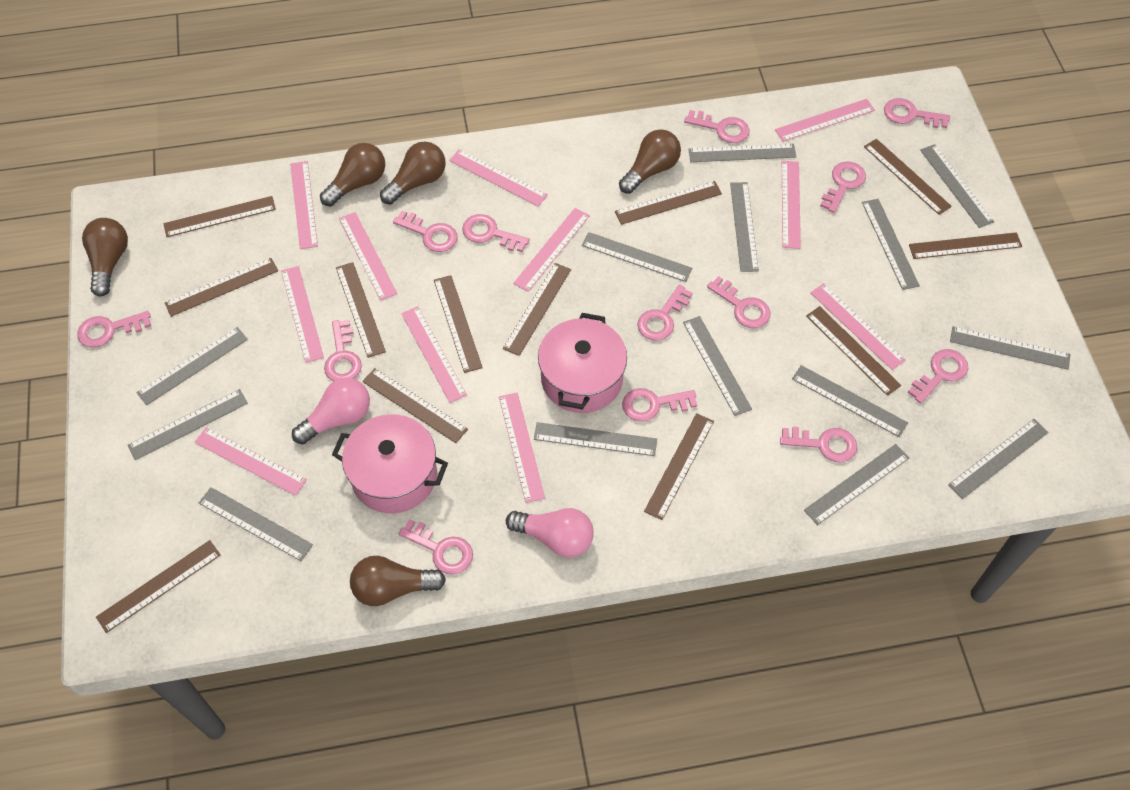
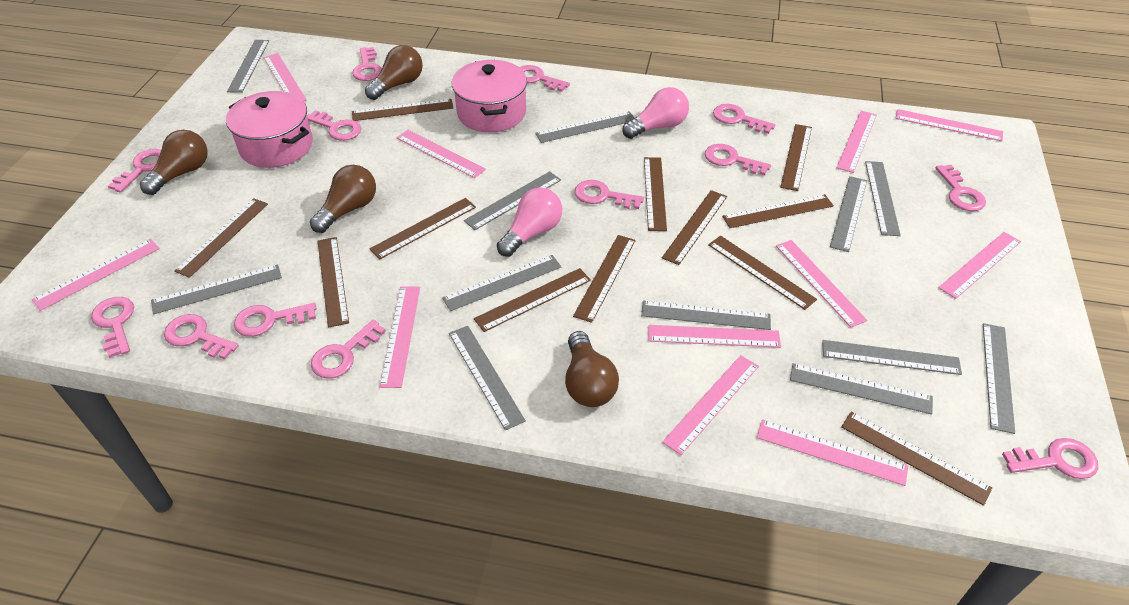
brown light bulb: 5 -> 4
grey ruler: 14 -> 12

